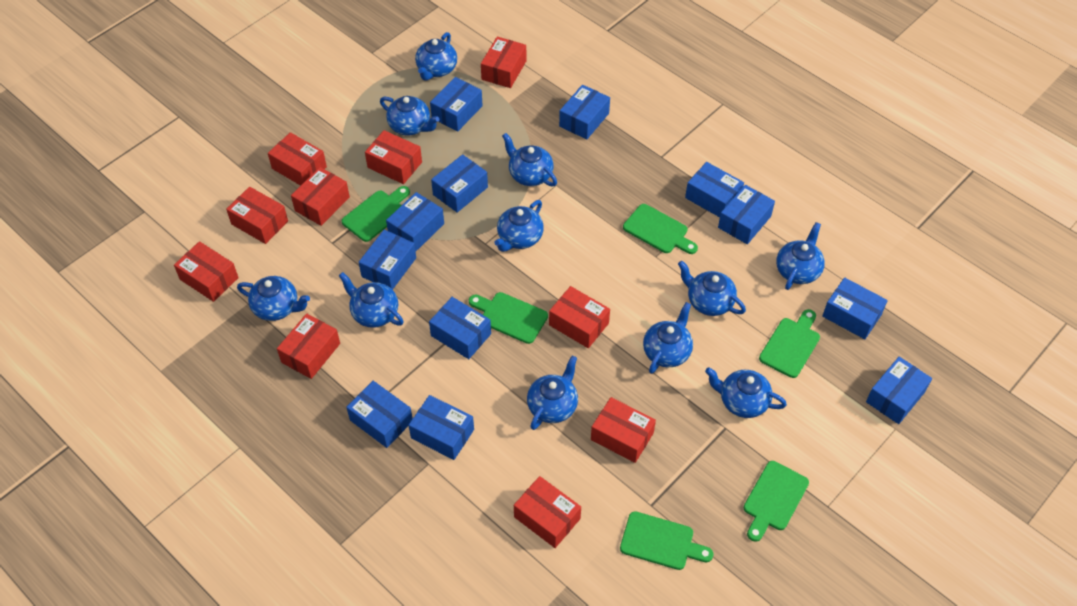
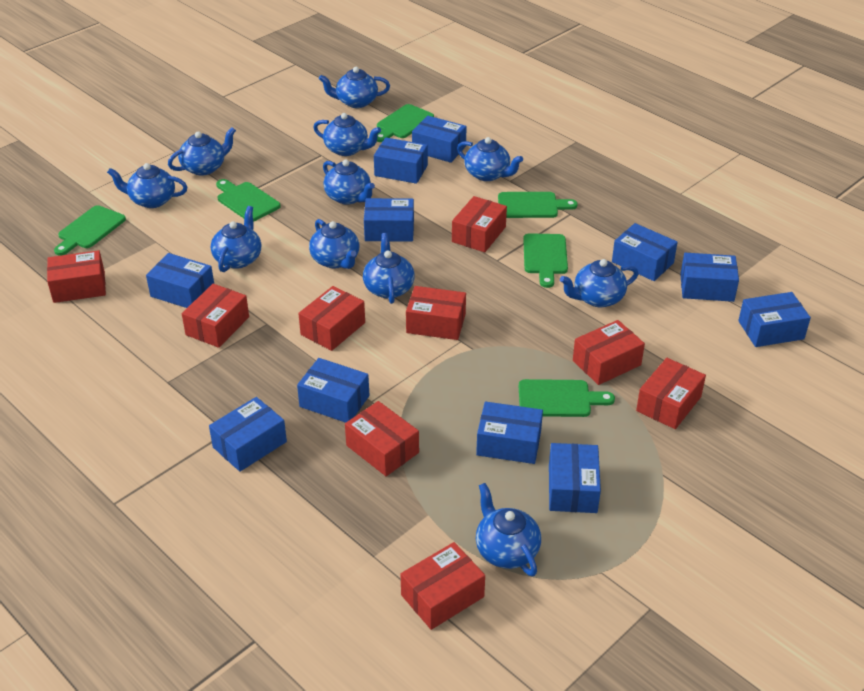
blue box: 12 -> 11
red box: 10 -> 9

